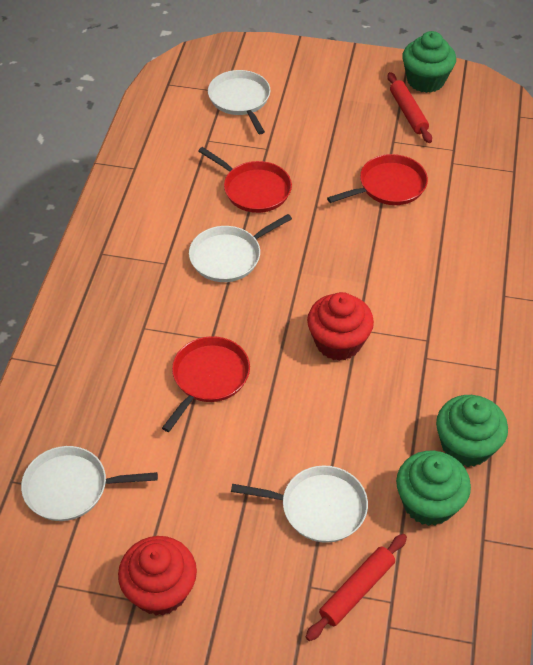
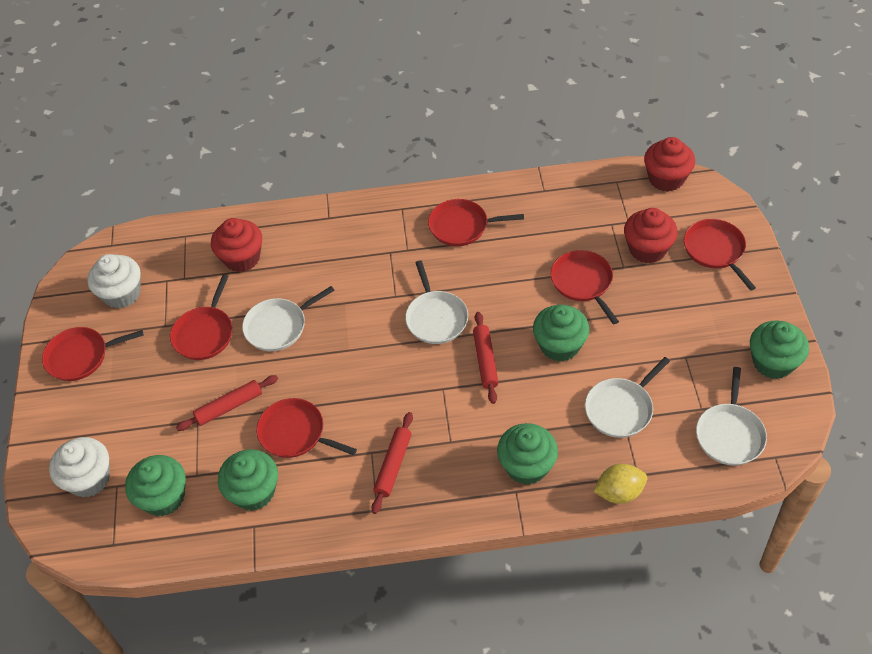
green cupcake: 3 -> 5
red cupcake: 2 -> 3
red pan: 3 -> 6
red rolling pin: 2 -> 3
white cupcake: 0 -> 2
yellow lemon: 0 -> 1

